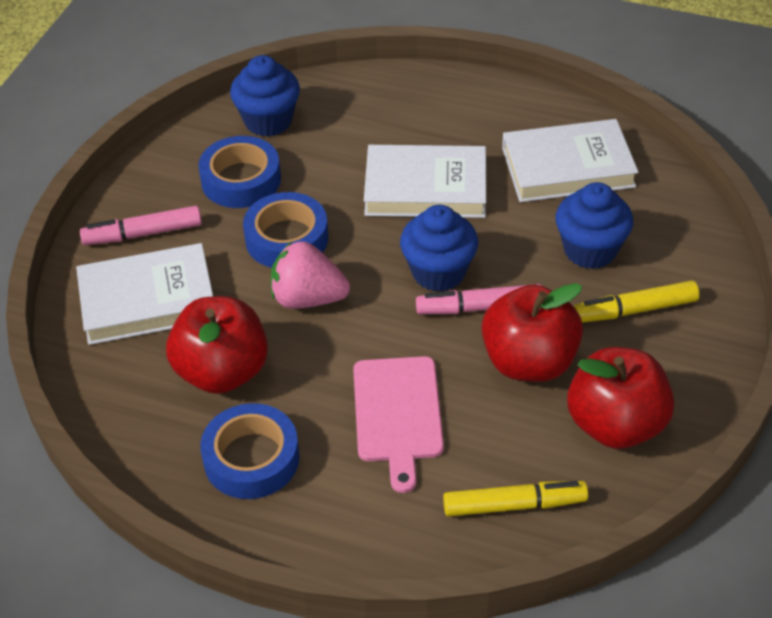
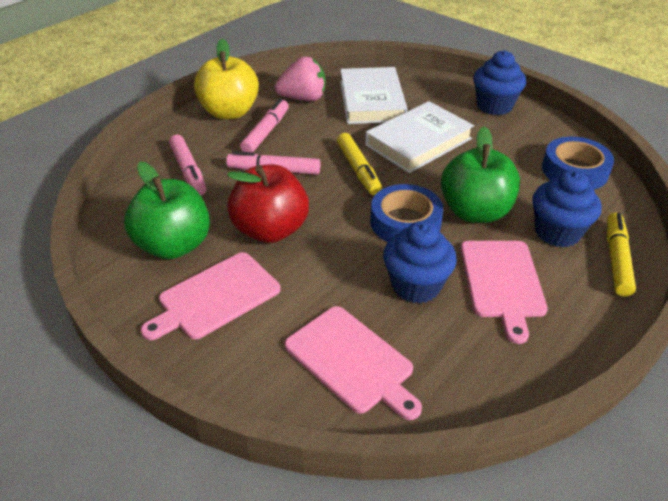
blue tape: 3 -> 2
green apple: 0 -> 2
pink cutting board: 1 -> 3
pink marker: 2 -> 3
red apple: 3 -> 1
white book: 3 -> 2
yellow apple: 0 -> 1

